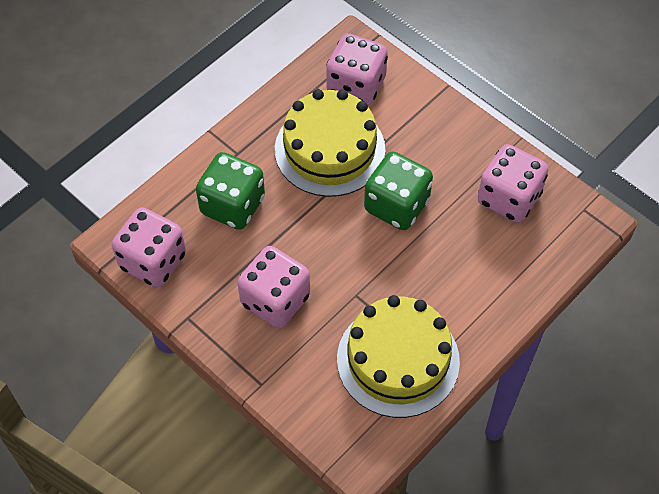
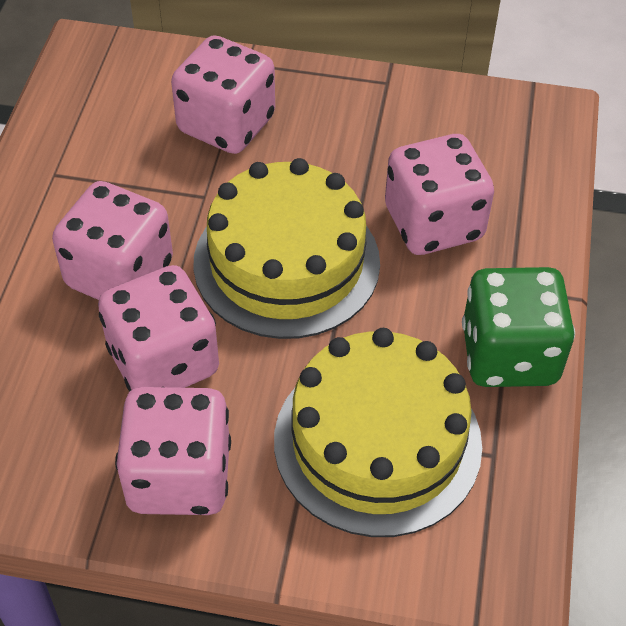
green dice: 2 -> 1
pink dice: 4 -> 5

